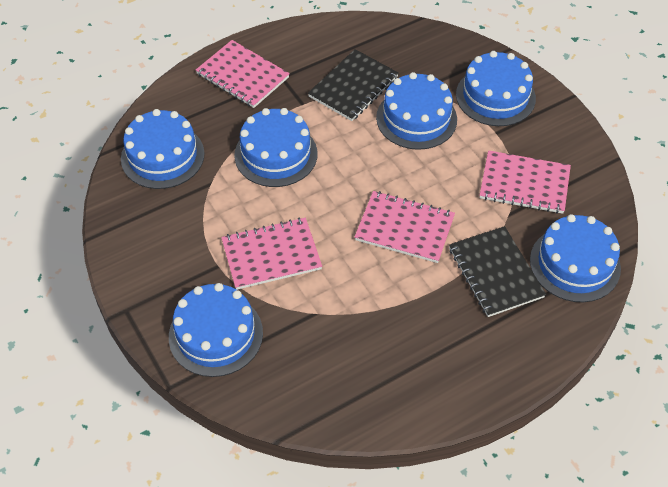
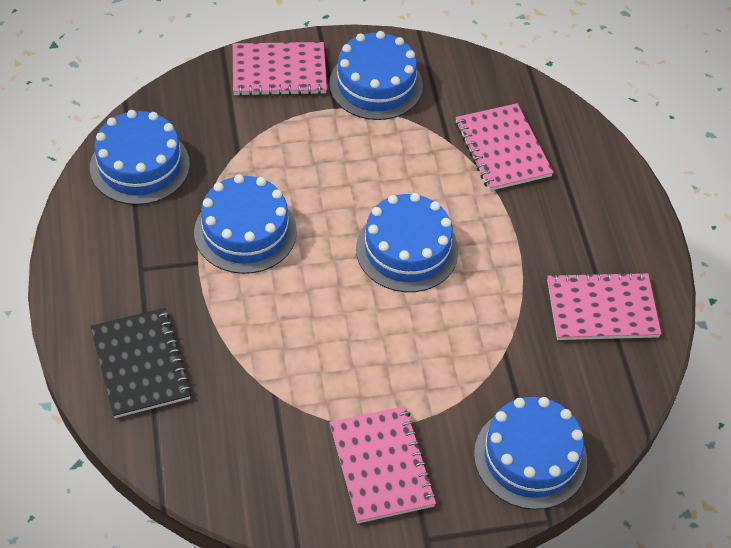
black notebook: 2 -> 1
blue cake: 6 -> 5

